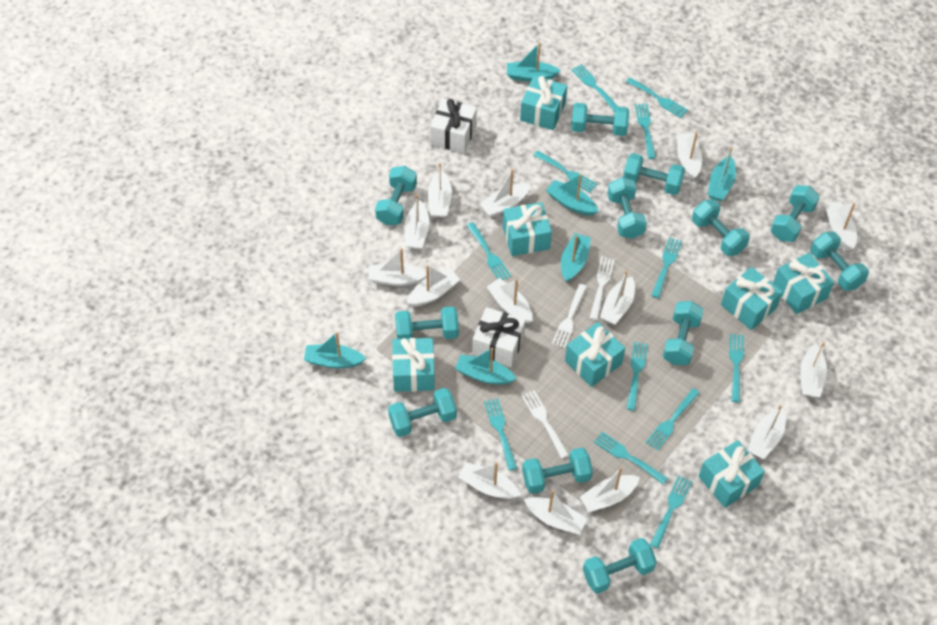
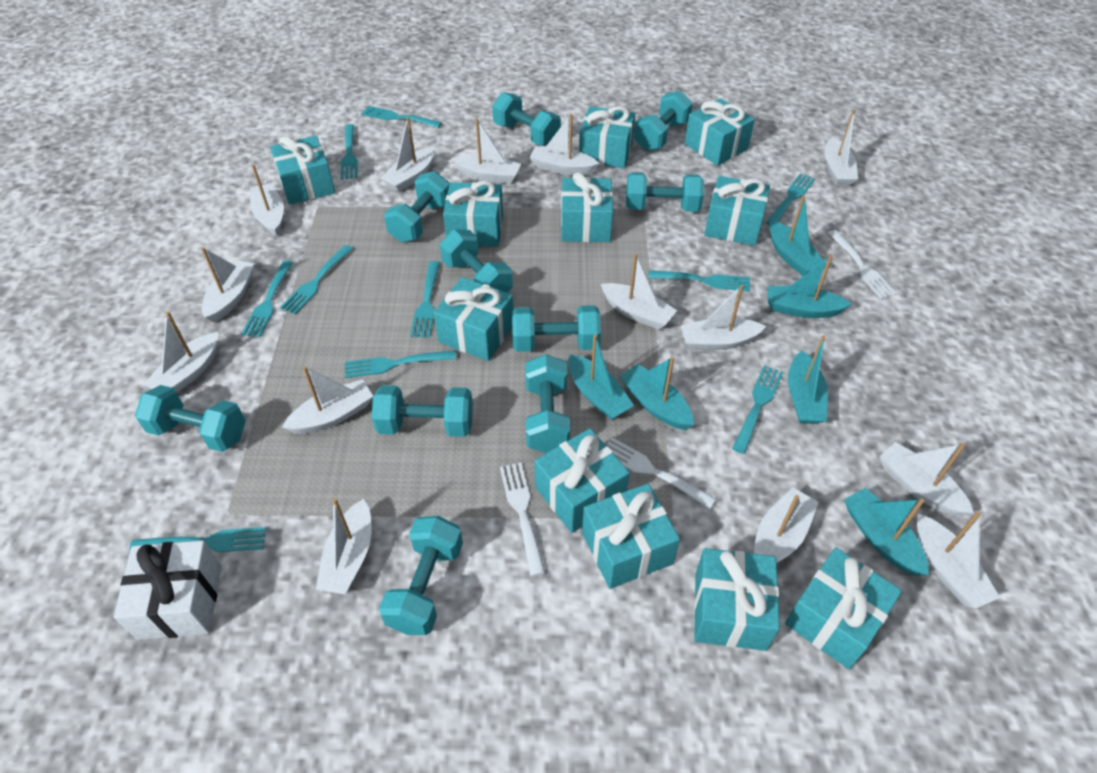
turquoise dumbbell: 12 -> 10
turquoise fork: 12 -> 10
turquoise gift: 7 -> 11
white gift: 2 -> 1

